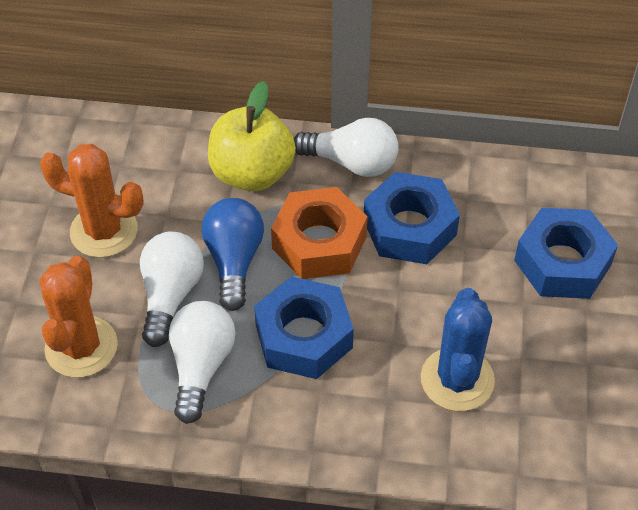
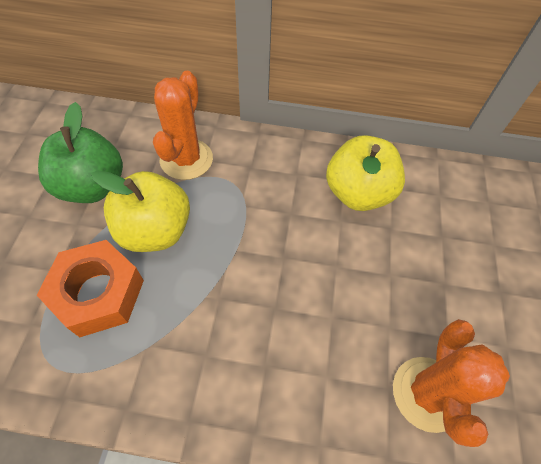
blue cactus: 1 -> 0
blue light bulb: 1 -> 0
blue nut: 3 -> 0
green apple: 0 -> 1
white light bulb: 3 -> 0
yellow apple: 1 -> 2

